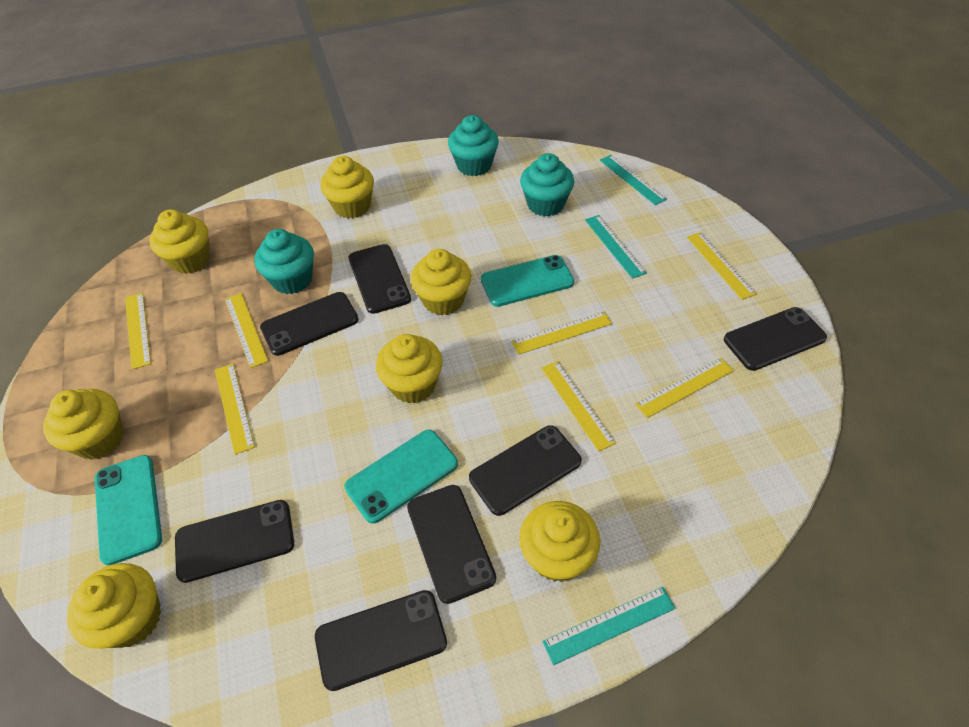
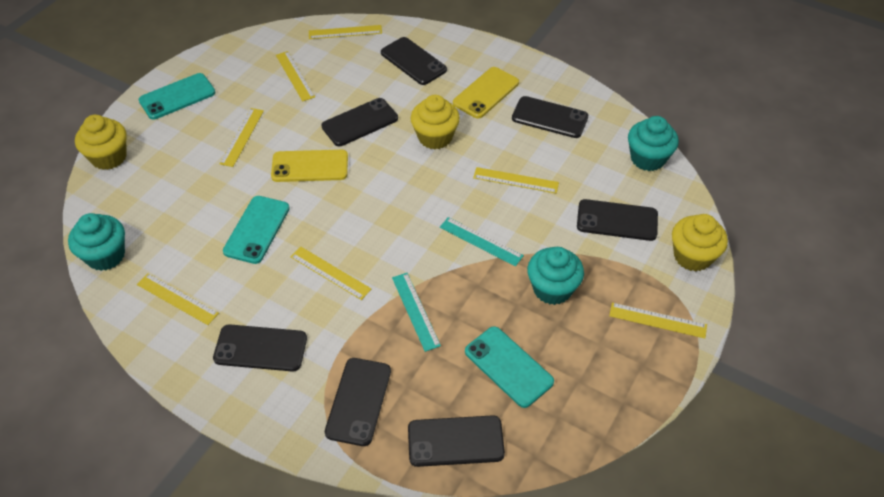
turquoise ruler: 3 -> 2
yellow cupcake: 7 -> 3
yellow phone: 0 -> 2

